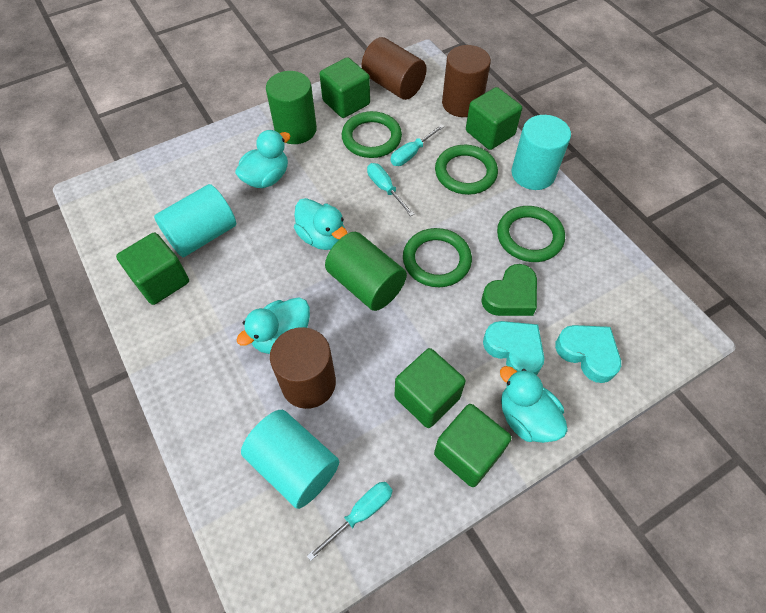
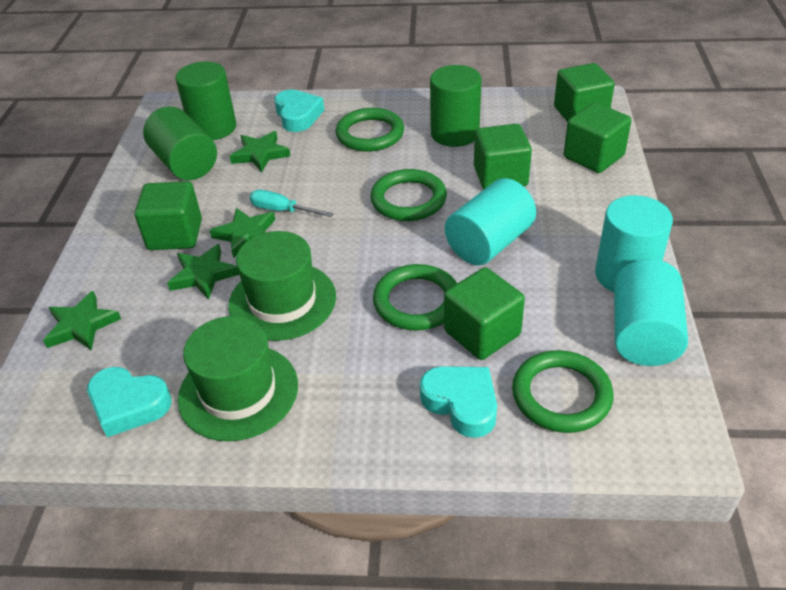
brown cylinder: 3 -> 0
green cylinder: 2 -> 3
green hat: 0 -> 2
green heart: 1 -> 0
green star: 0 -> 4
turquoise duck: 4 -> 0
turquoise heart: 2 -> 3
turquoise screwdriver: 3 -> 1

